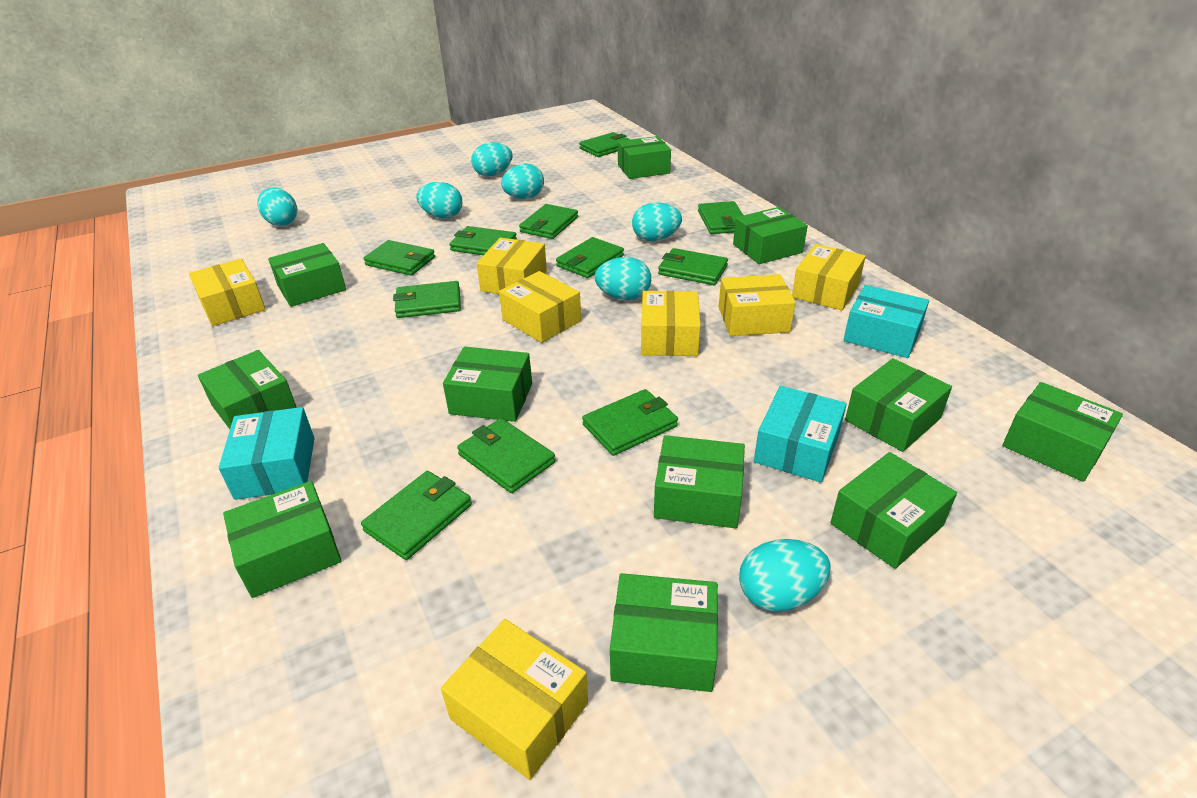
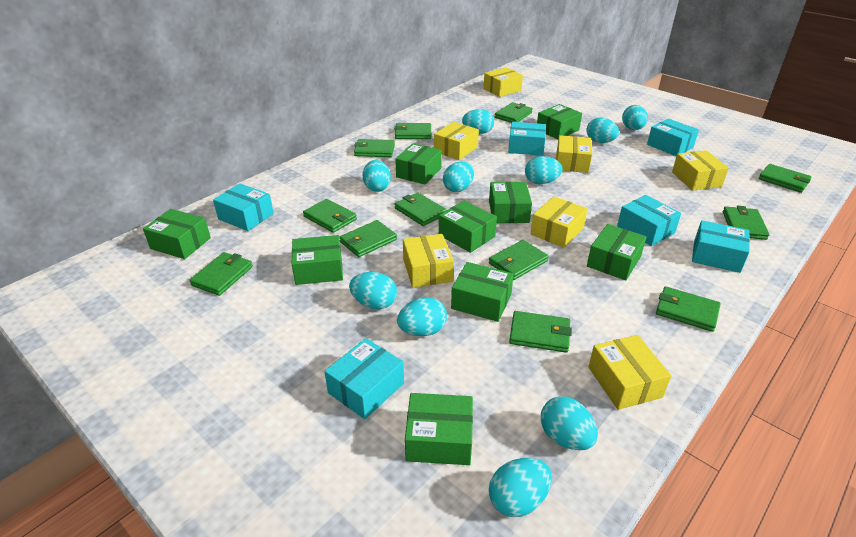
green box: 11 -> 9
green wallet: 11 -> 12
turquoise box: 3 -> 6
turquoise egg: 7 -> 10

